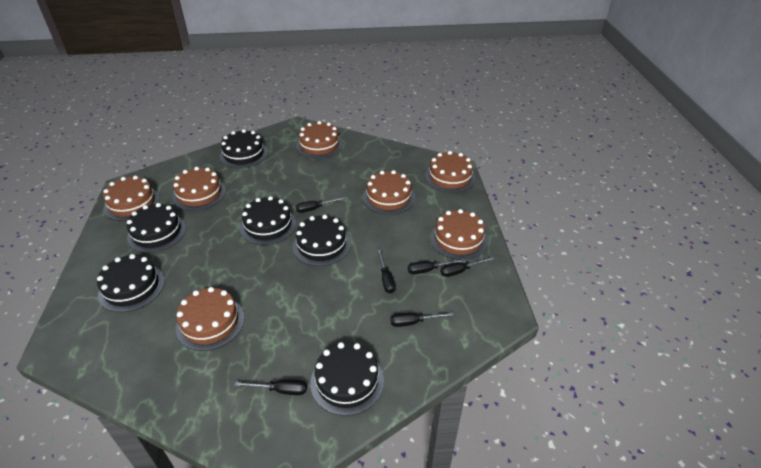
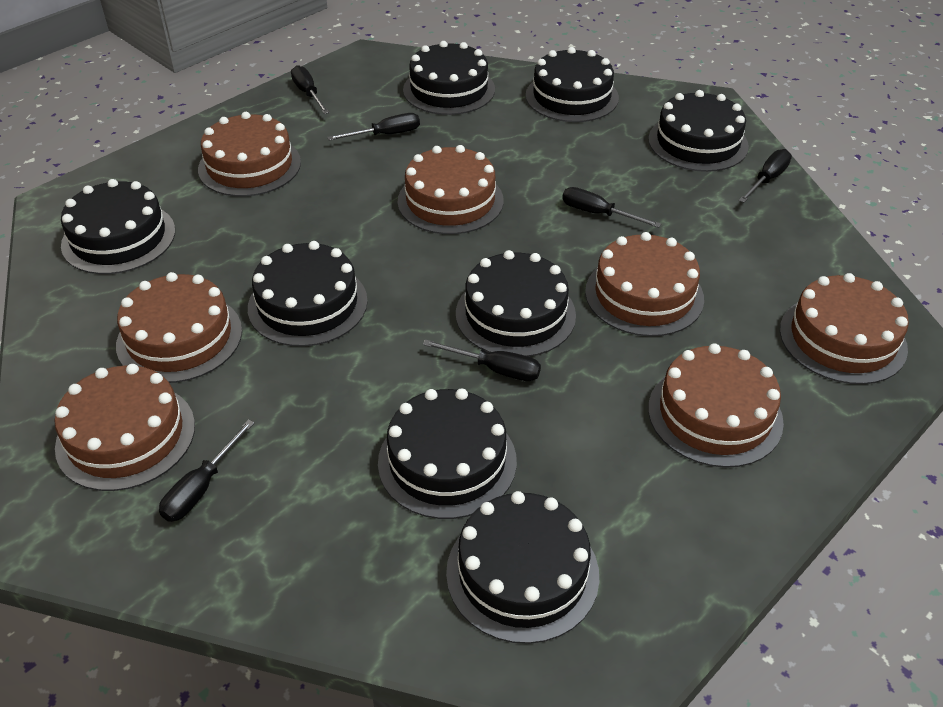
black cake: 6 -> 8

